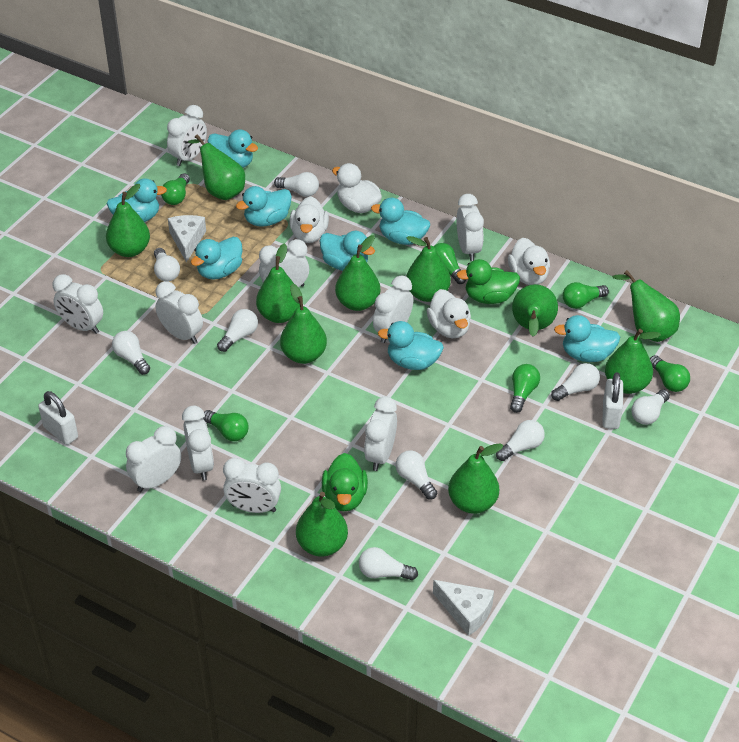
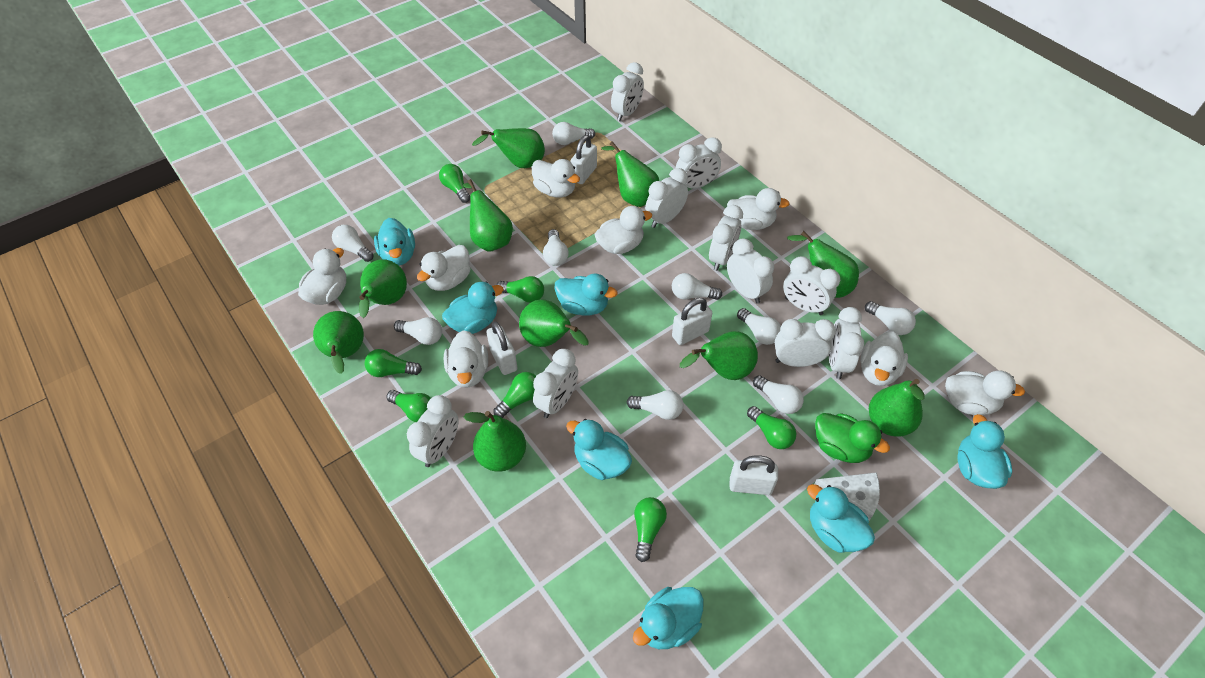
green duck: 2 -> 1
green light bulb: 6 -> 7
green pear: 11 -> 10
turquoise duck: 8 -> 7
white cheese: 2 -> 1
white duck: 4 -> 8
white padlock: 2 -> 4

